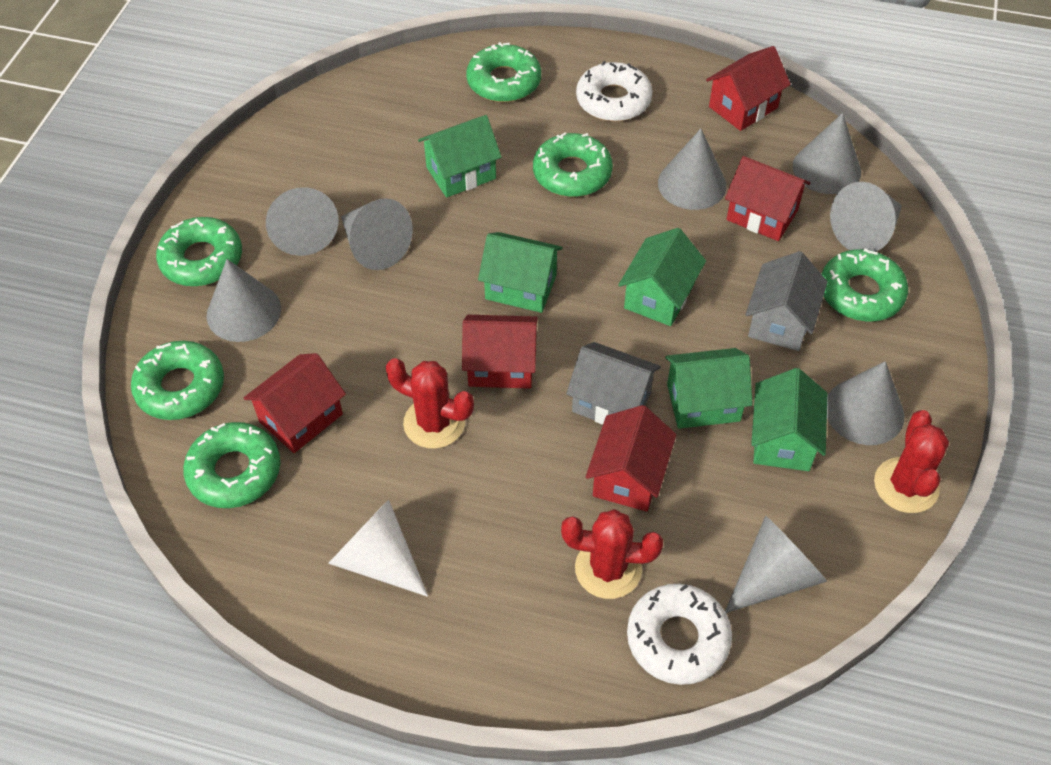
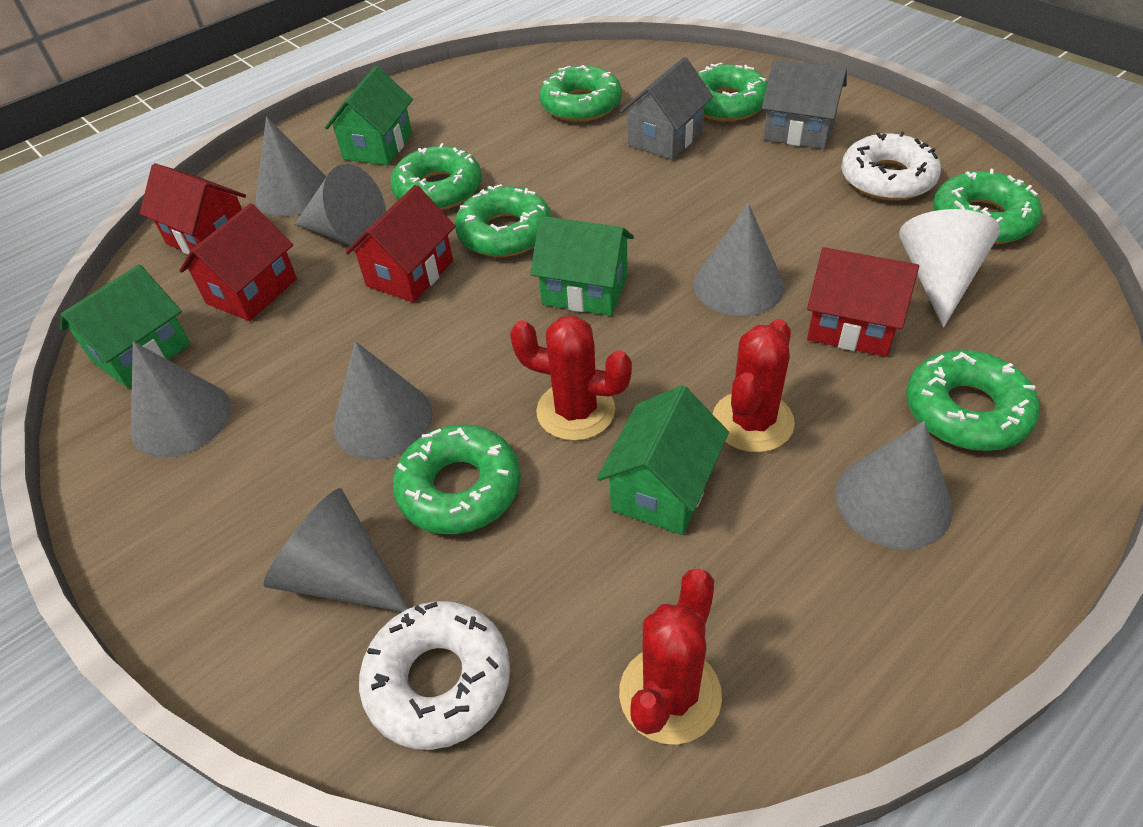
green donut: 6 -> 7
green house: 5 -> 4
grey cone: 8 -> 7
red house: 5 -> 4

